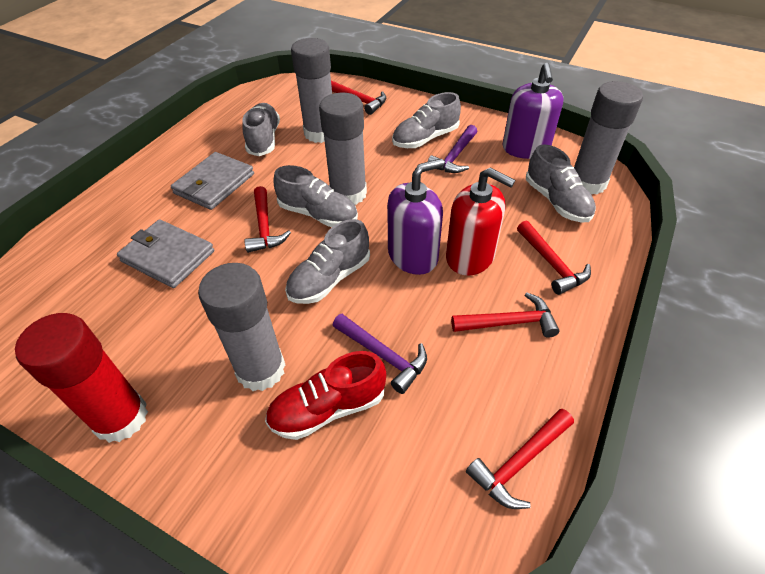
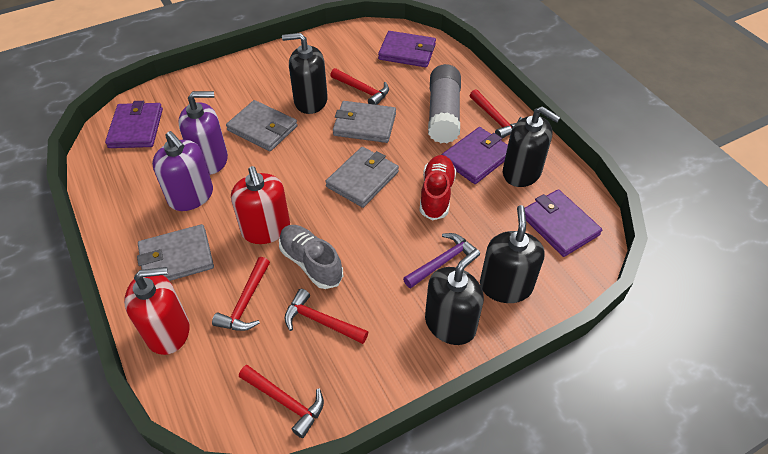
black soap dispenser: 0 -> 4
grey glue stick: 4 -> 1
grey shoe: 5 -> 1
grey wallet: 2 -> 4
purple hammer: 2 -> 1
purple wallet: 0 -> 4
red glue stick: 1 -> 0
red soap dispenser: 1 -> 2

